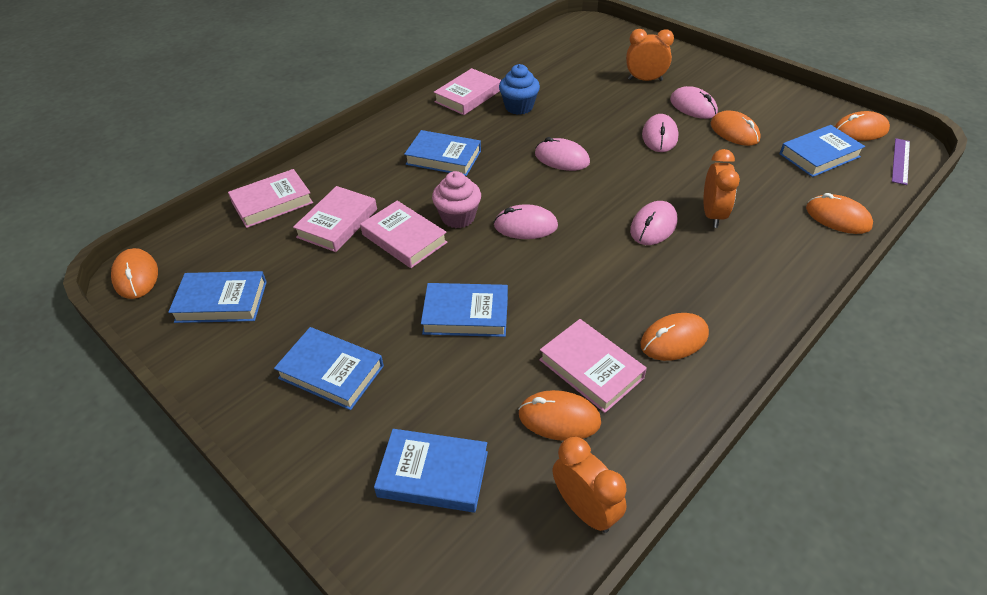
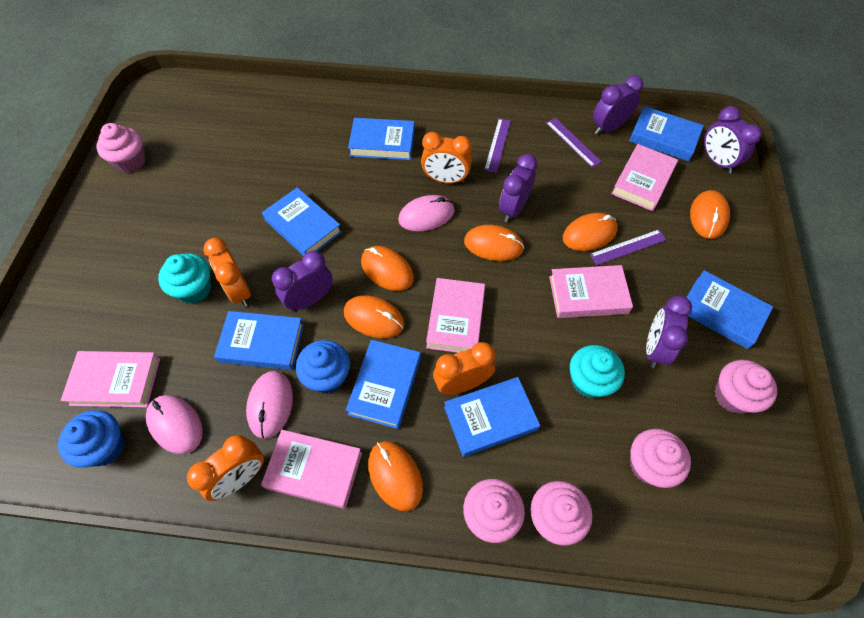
blue book: 6 -> 7
blue cupcake: 1 -> 2
orange clock: 3 -> 4
pink cupcake: 1 -> 5
pink mouse: 5 -> 3
purple clock: 0 -> 5
purple ruler: 1 -> 3
turquoise cupcake: 0 -> 2

